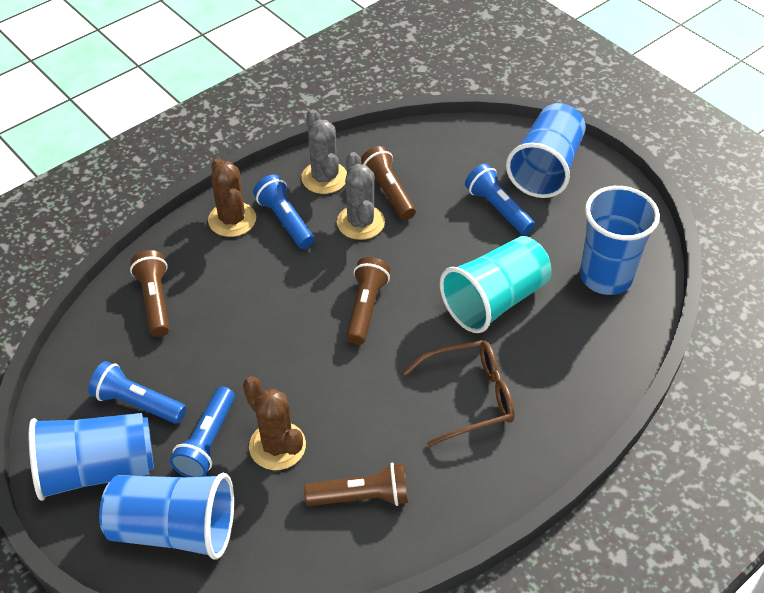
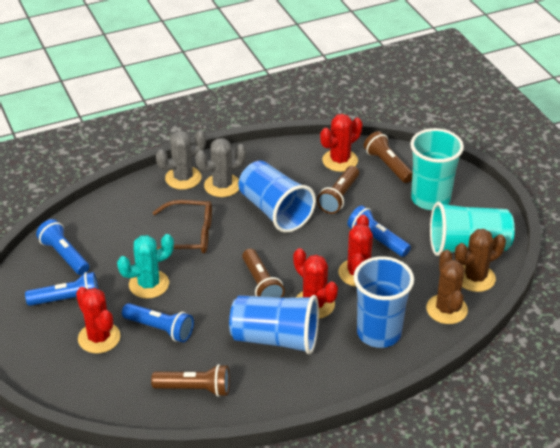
blue cup: 4 -> 3
red cactus: 0 -> 4
turquoise cactus: 0 -> 1
turquoise cup: 1 -> 2

